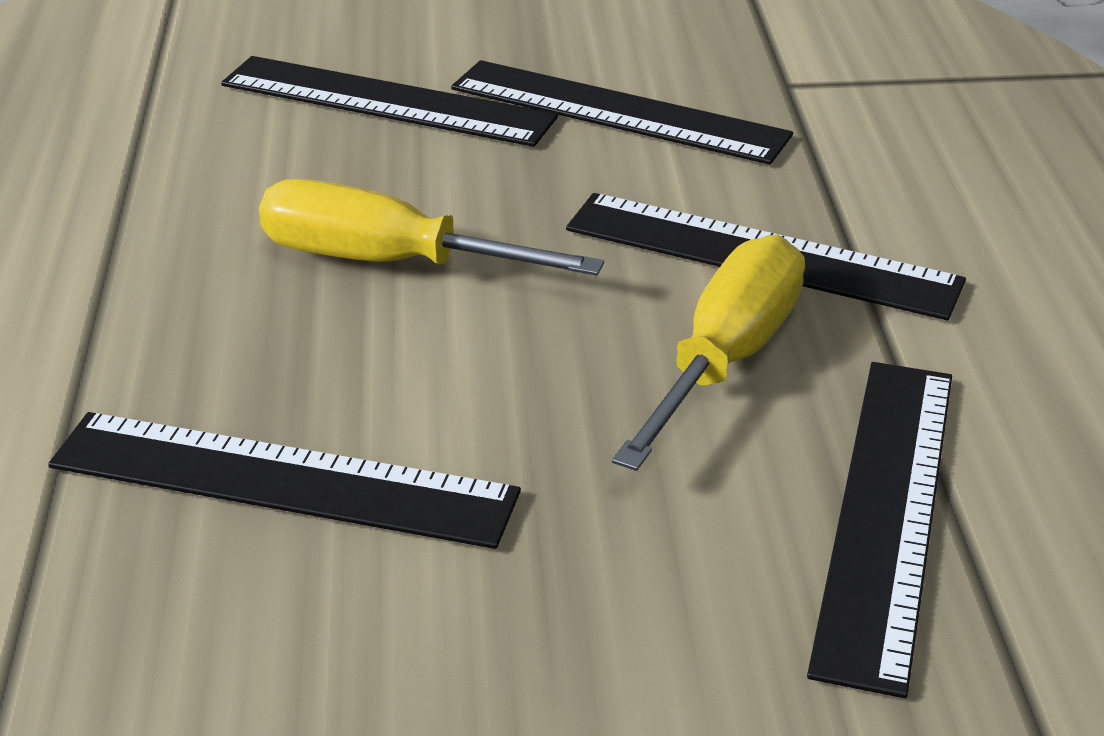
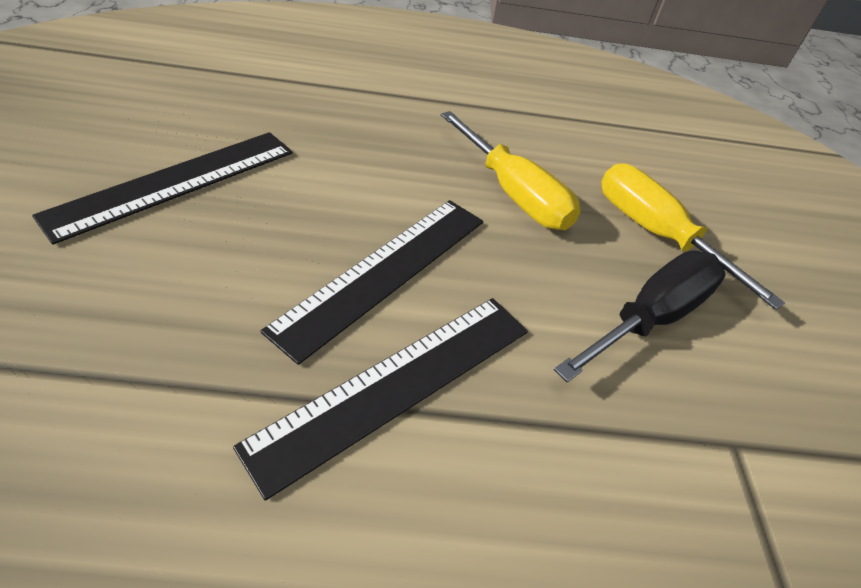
black ruler: 5 -> 3
black screwdriver: 0 -> 1

